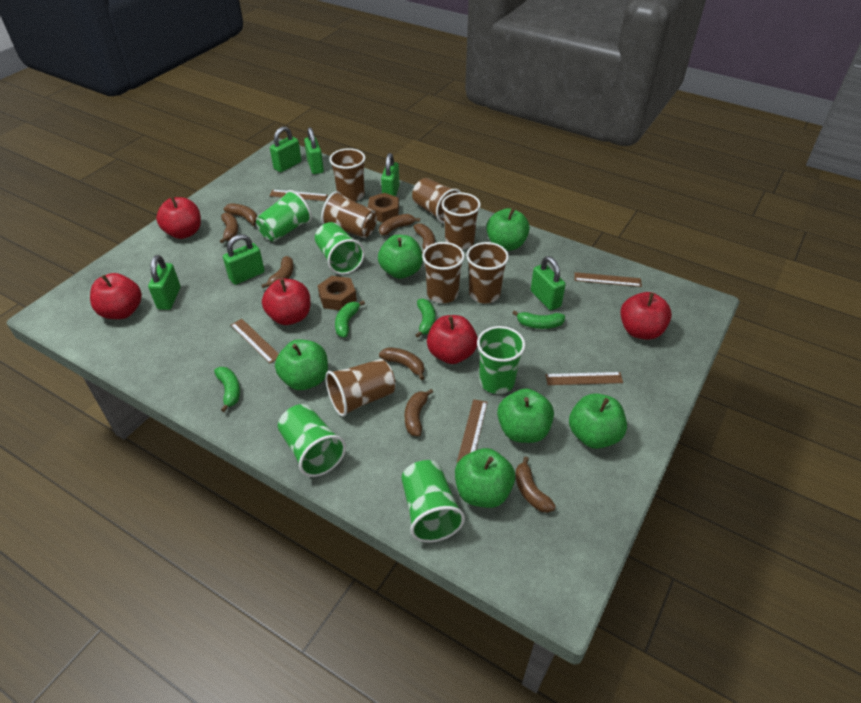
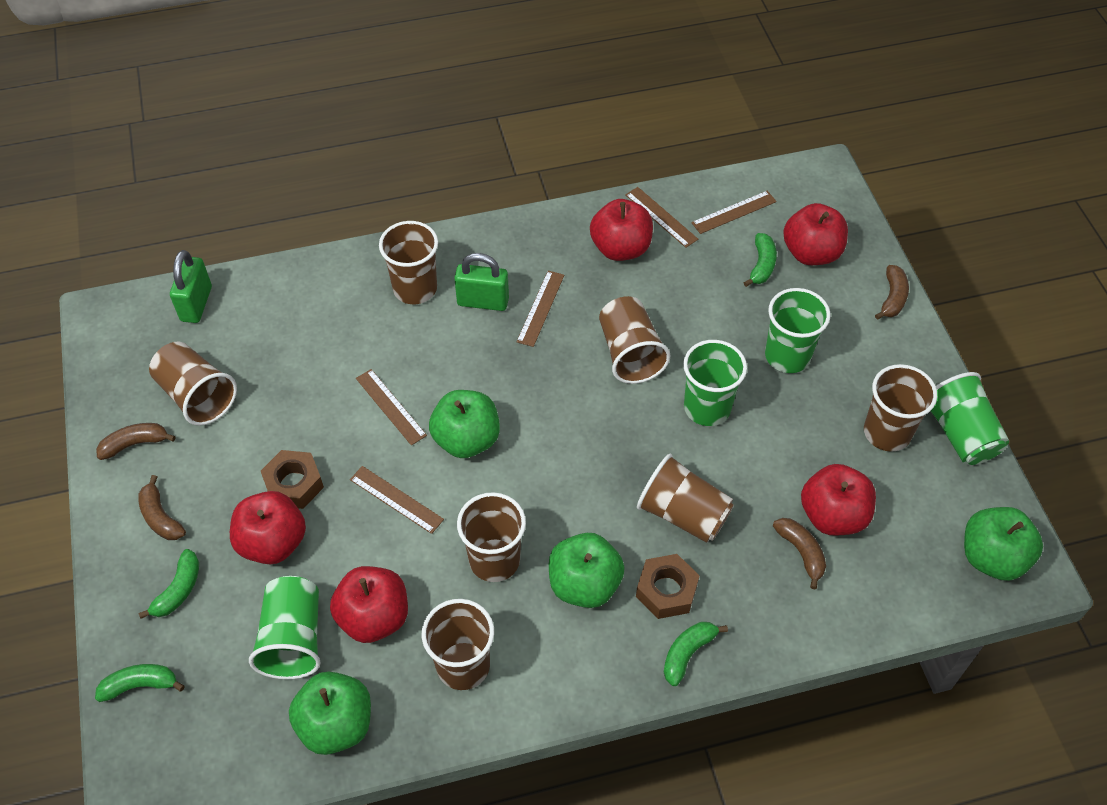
brown banana: 8 -> 4
green apple: 6 -> 4
green cup: 5 -> 4
green padlock: 6 -> 2

